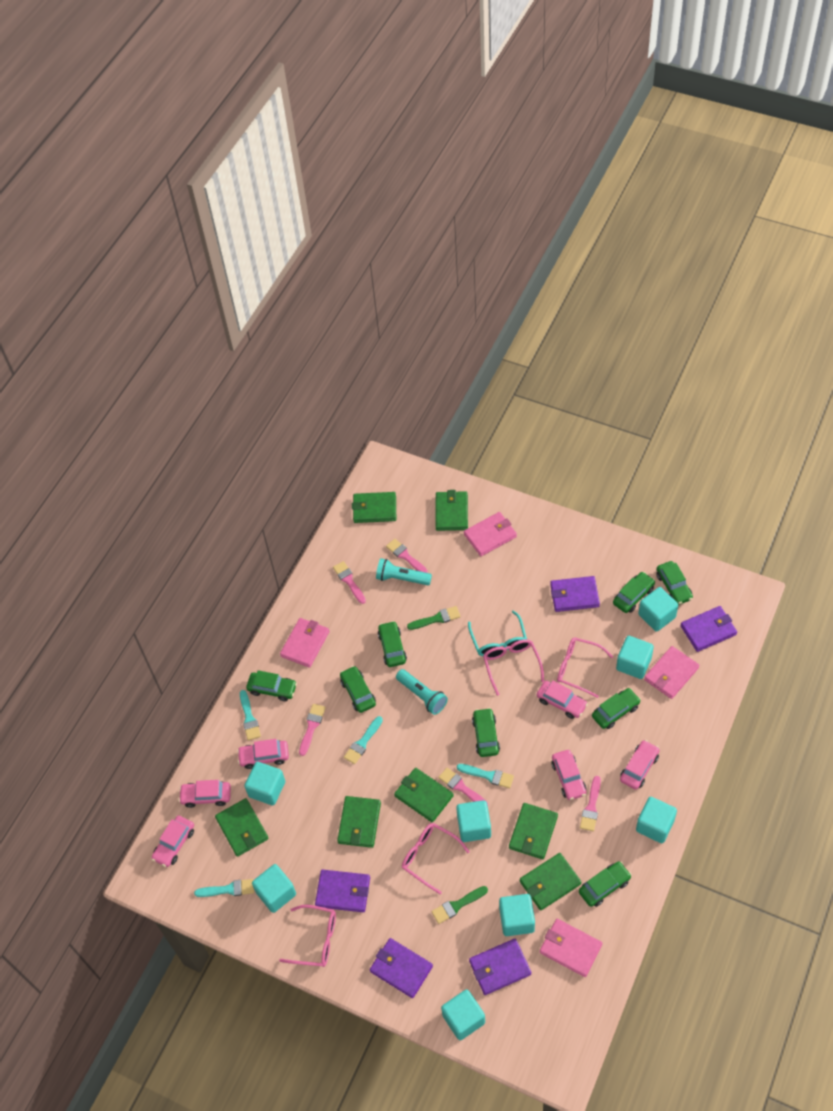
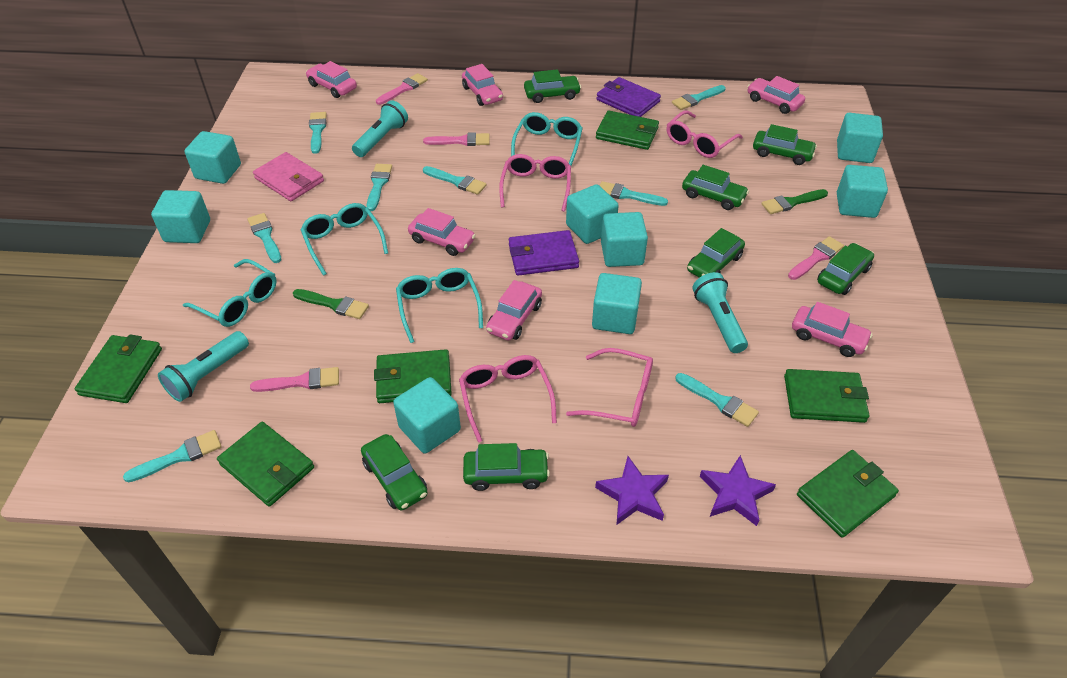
green car: 8 -> 7
green wallet: 7 -> 6
pink brush: 5 -> 4
pink wallet: 4 -> 1
purple star: 0 -> 2
purple wallet: 5 -> 2
turquoise brush: 4 -> 8
turquoise flashlight: 2 -> 3
turquoise glasses: 1 -> 4

